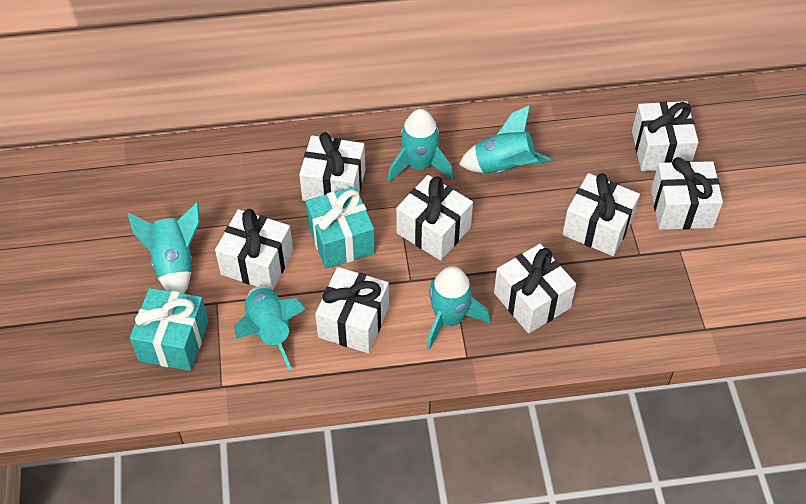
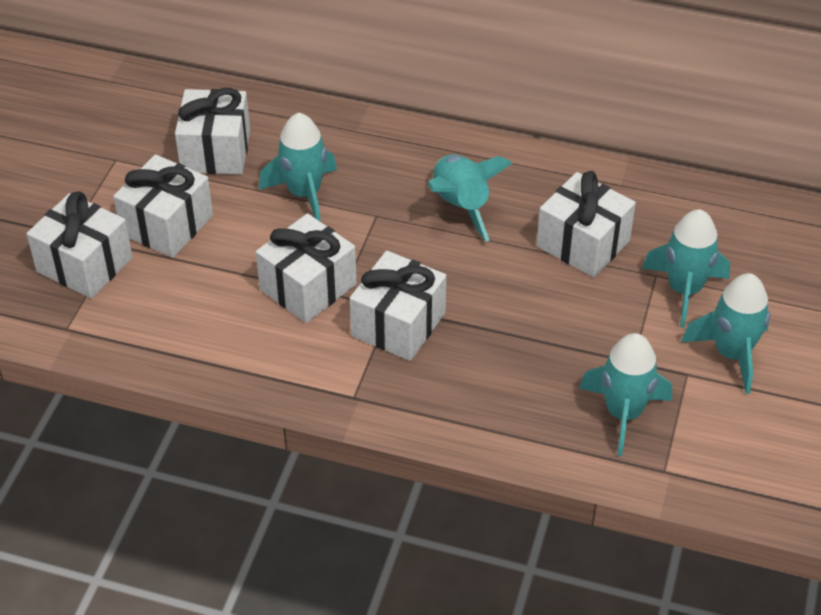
turquoise gift: 2 -> 0
white gift: 8 -> 6

